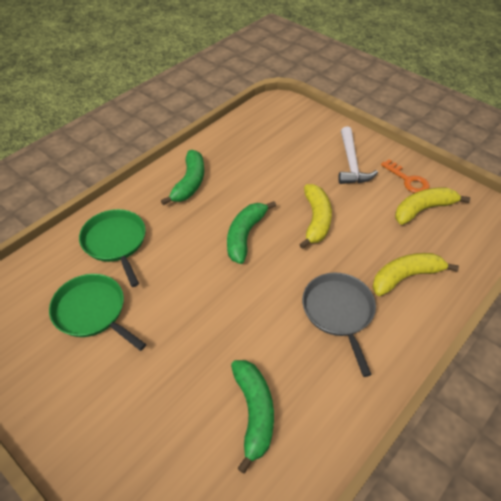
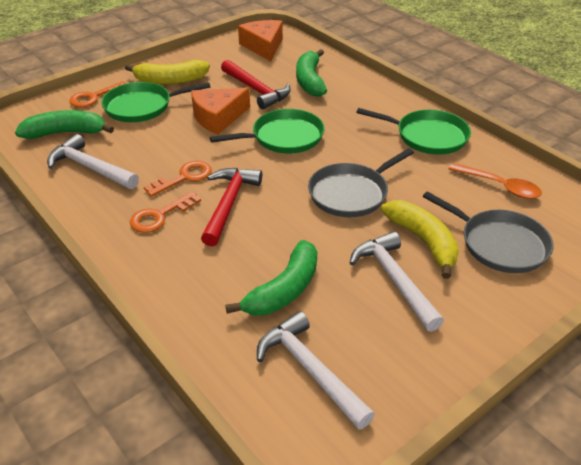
green pan: 2 -> 3
grey pan: 1 -> 2
orange cheese: 0 -> 2
orange key: 1 -> 3
orange spoon: 0 -> 1
red hammer: 0 -> 2
white hammer: 1 -> 3
yellow banana: 3 -> 2

